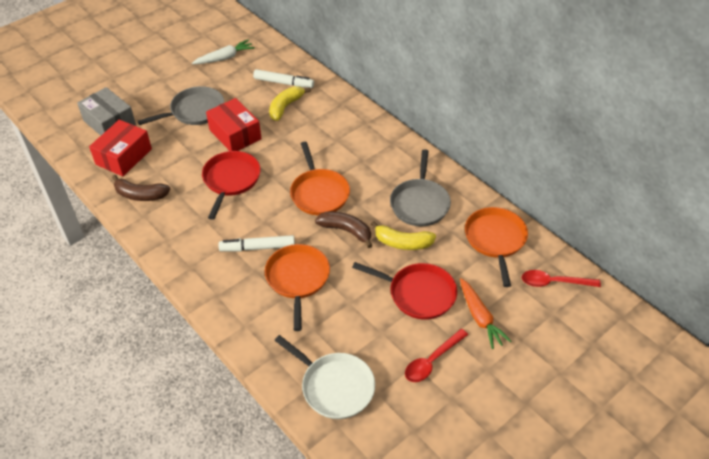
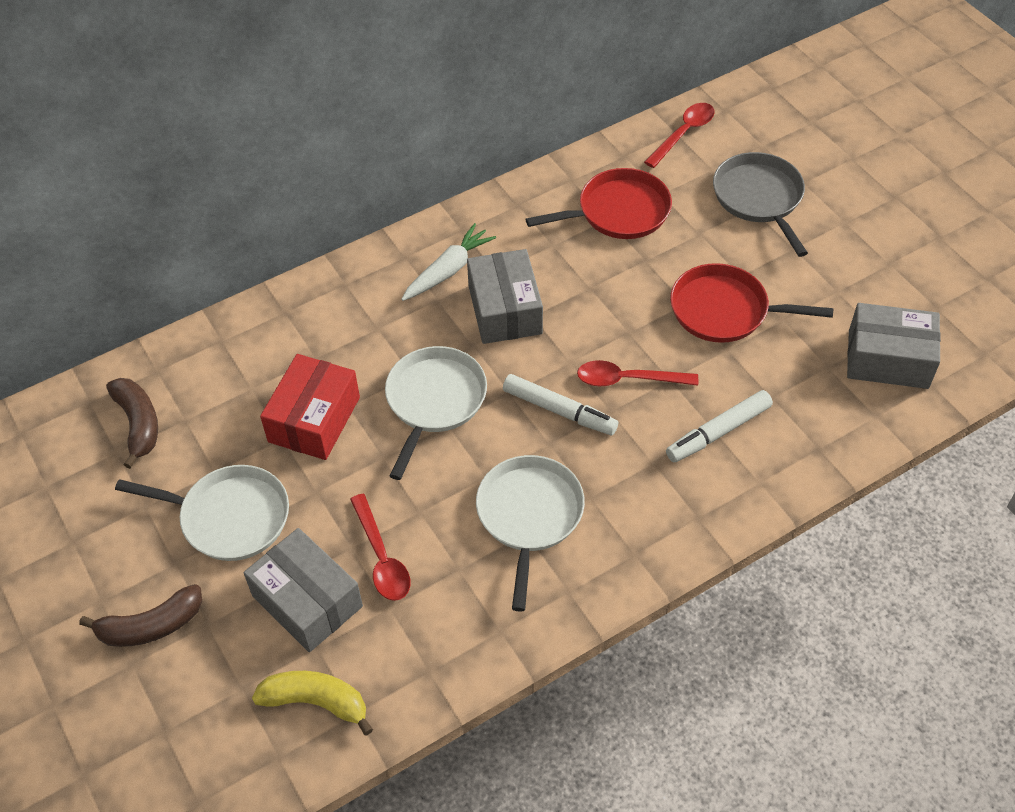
grey box: 1 -> 3
grey pan: 2 -> 1
orange carrot: 1 -> 0
orange pan: 3 -> 0
red box: 2 -> 1
red spoon: 2 -> 3
white pan: 1 -> 3
yellow banana: 2 -> 1

